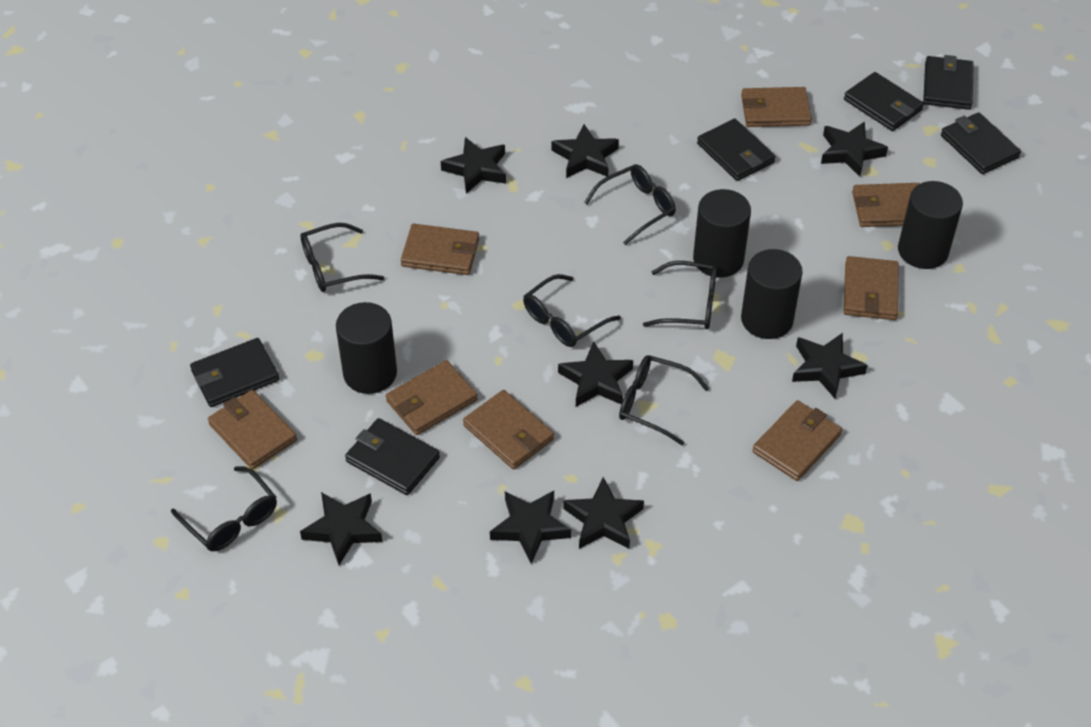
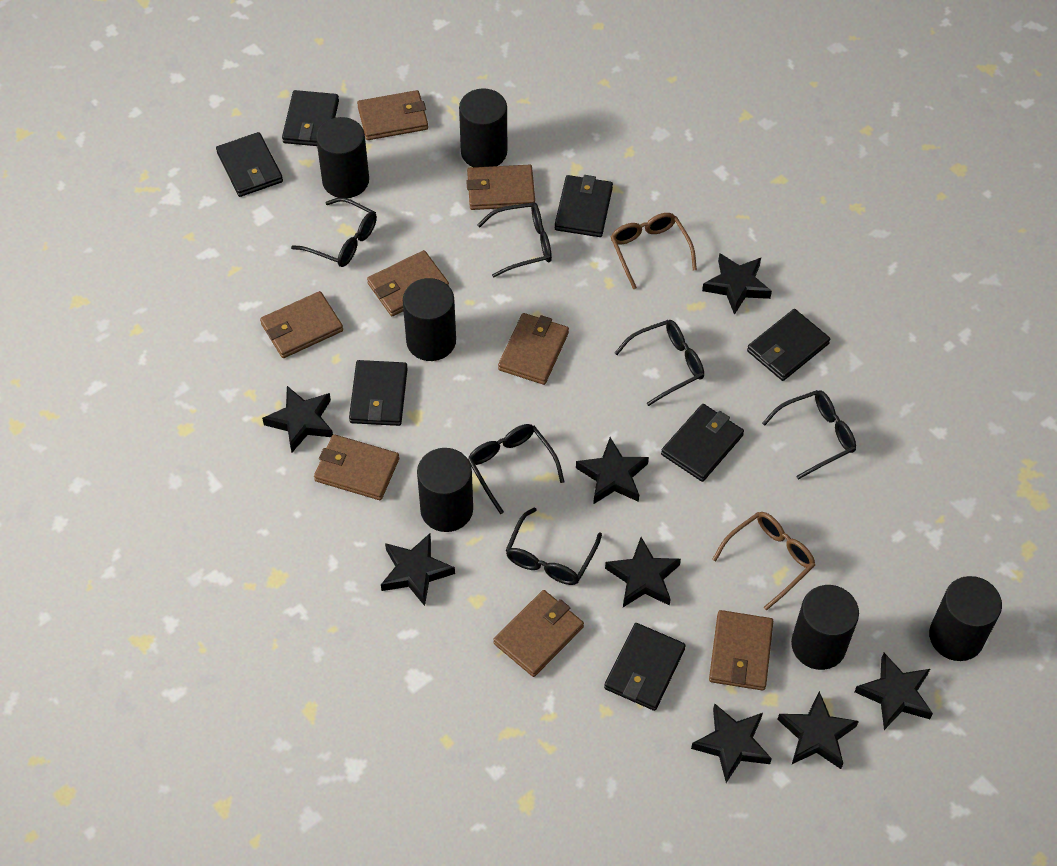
black cylinder: 4 -> 6
black wallet: 6 -> 7
brown glasses: 0 -> 2

